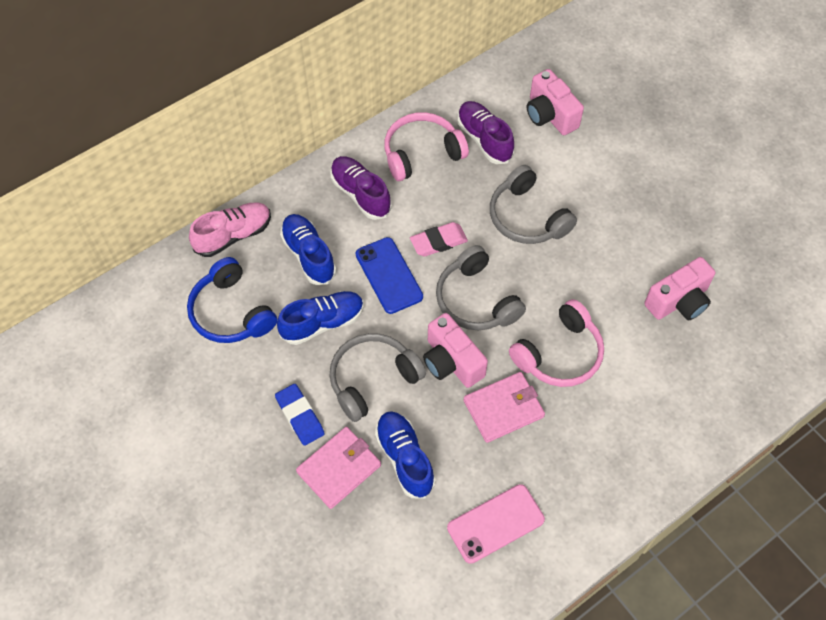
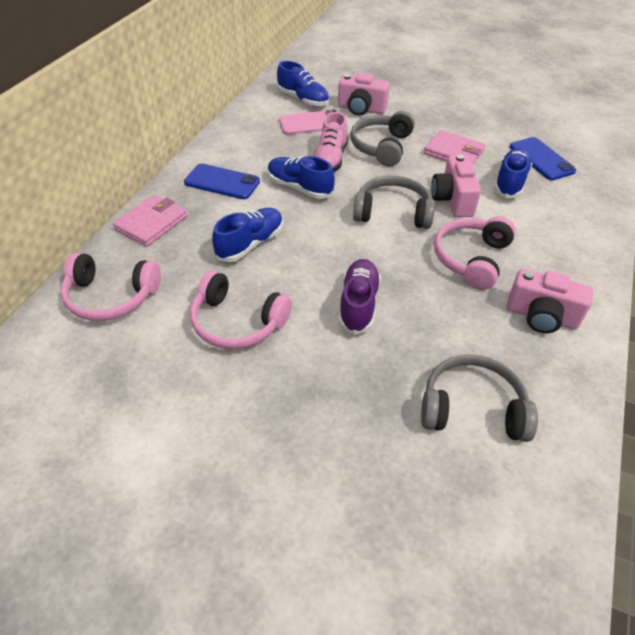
blue eraser: 1 -> 0
blue headphones: 1 -> 0
blue phone: 1 -> 2
blue shoe: 3 -> 4
pink eraser: 1 -> 0
pink headphones: 2 -> 3
purple shoe: 2 -> 1

